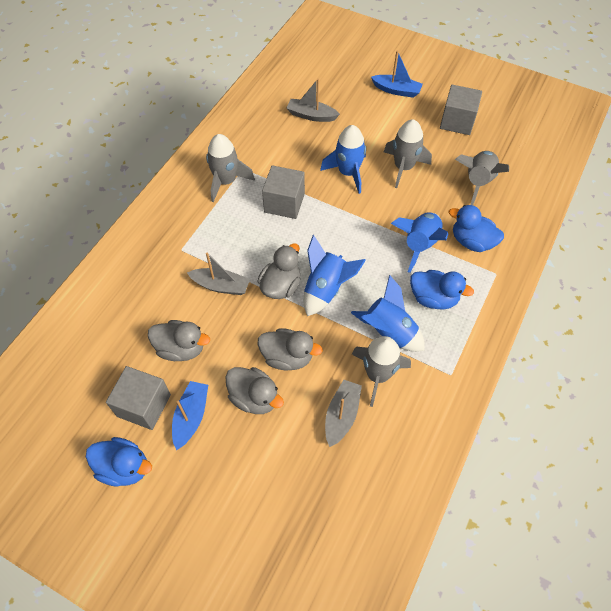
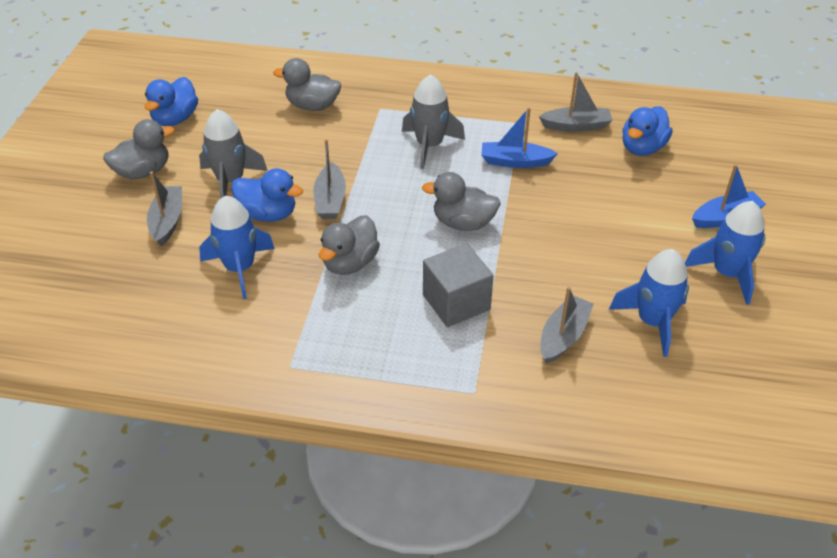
blue rocket: 4 -> 3
grey boat: 3 -> 4
grey cube: 3 -> 1
grey rocket: 4 -> 2

